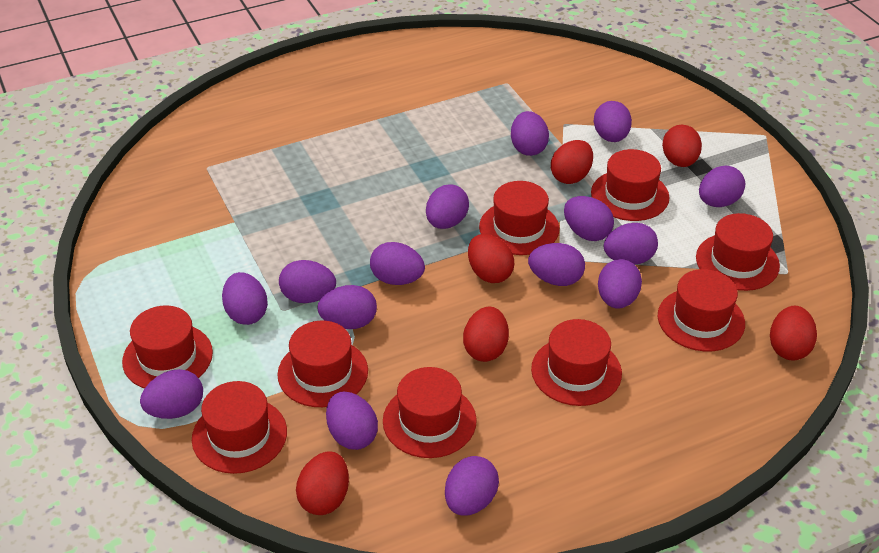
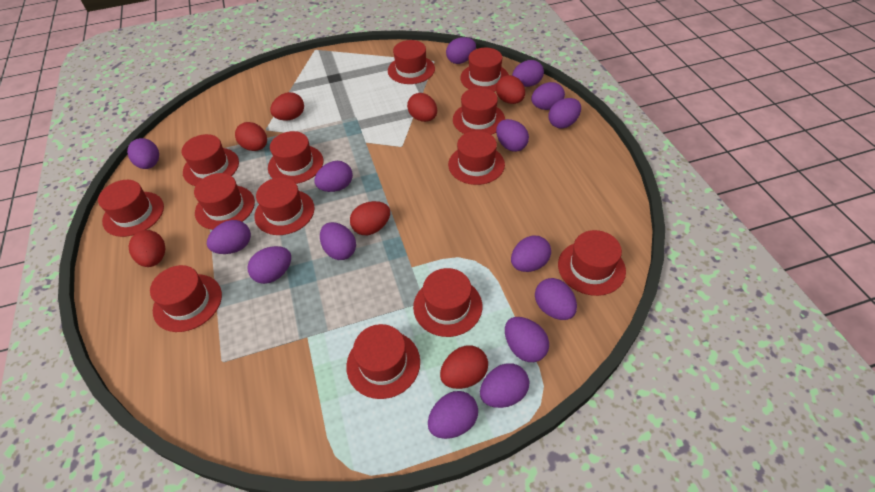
red egg: 6 -> 7
red hat: 9 -> 13

